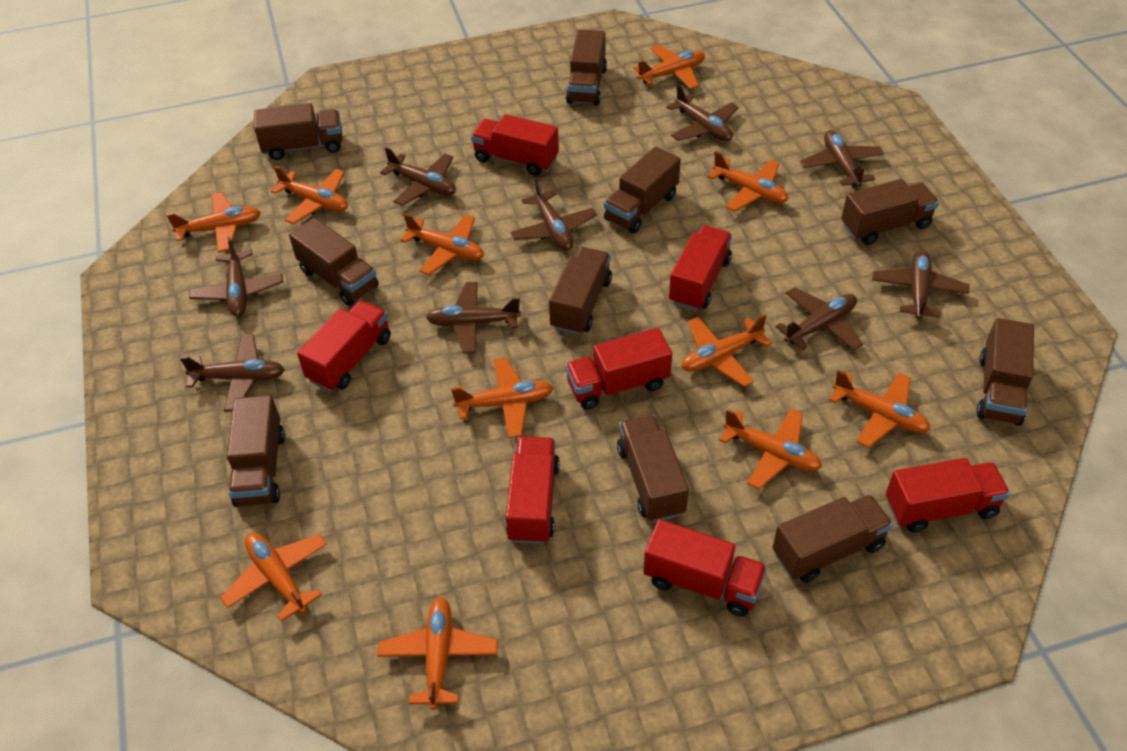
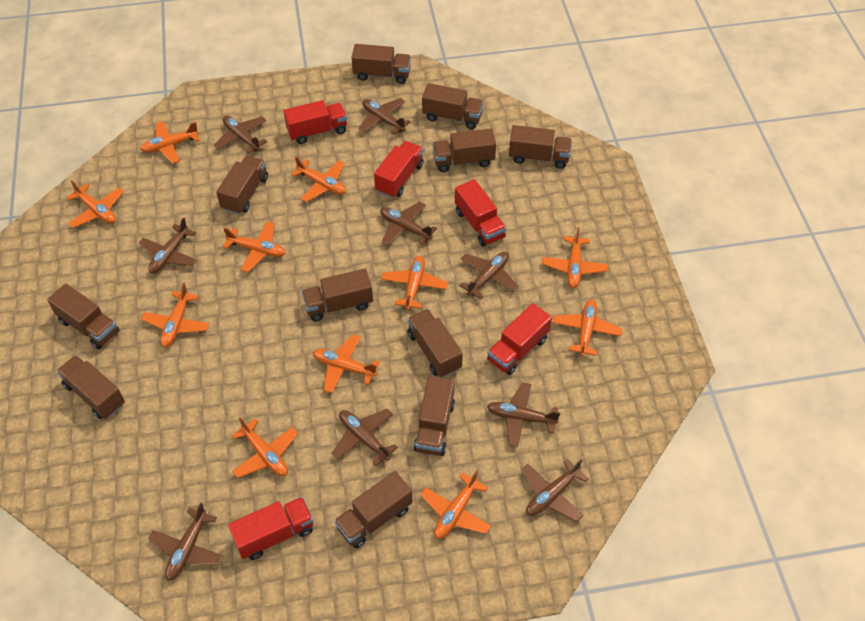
brown truck: 10 -> 11
red truck: 7 -> 5

